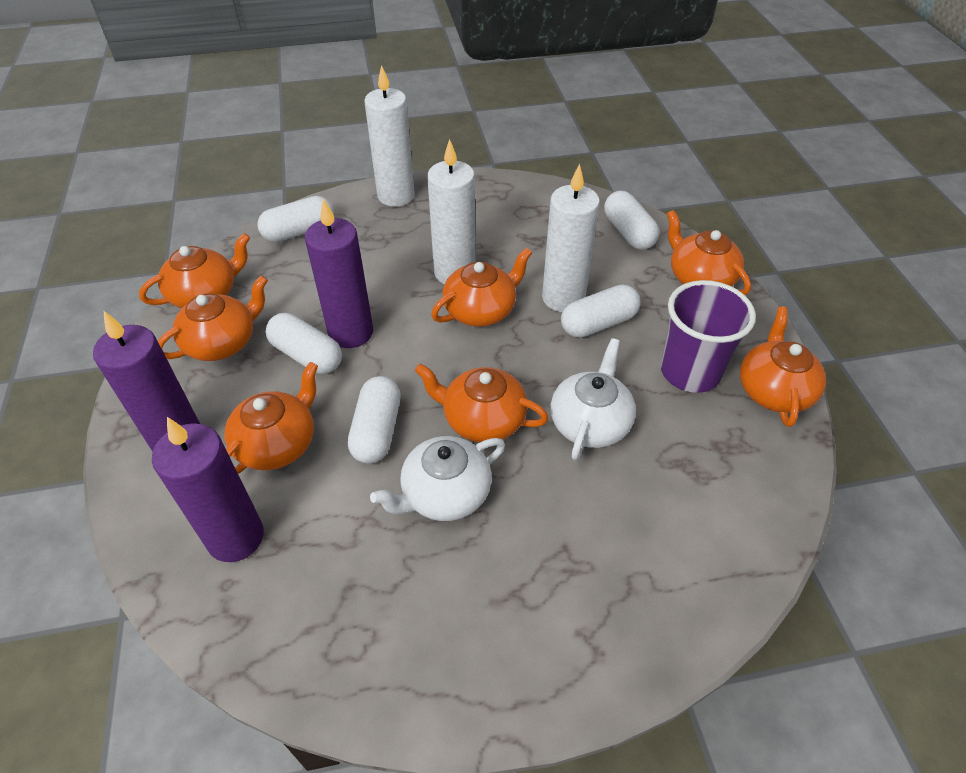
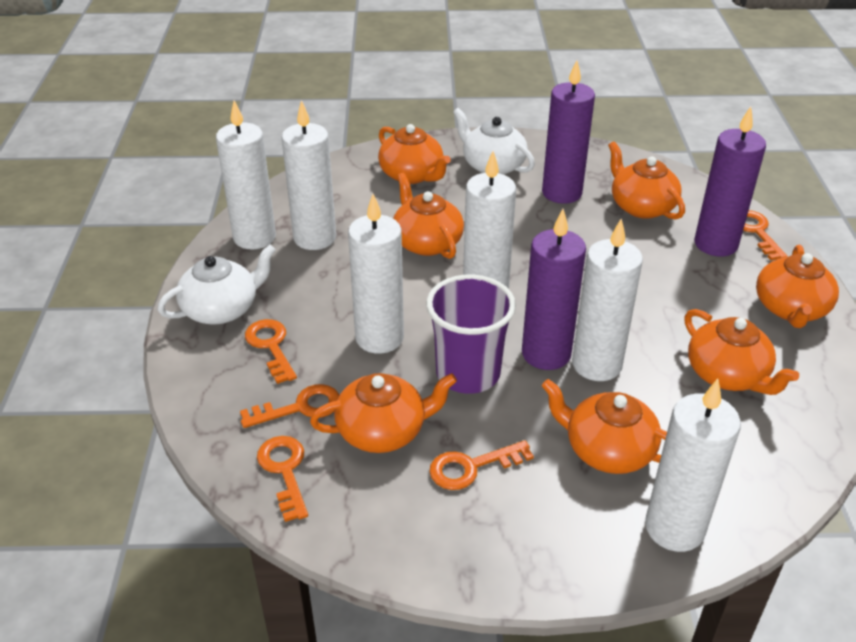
orange key: 0 -> 5
white candle: 3 -> 6
white capsule: 5 -> 0

